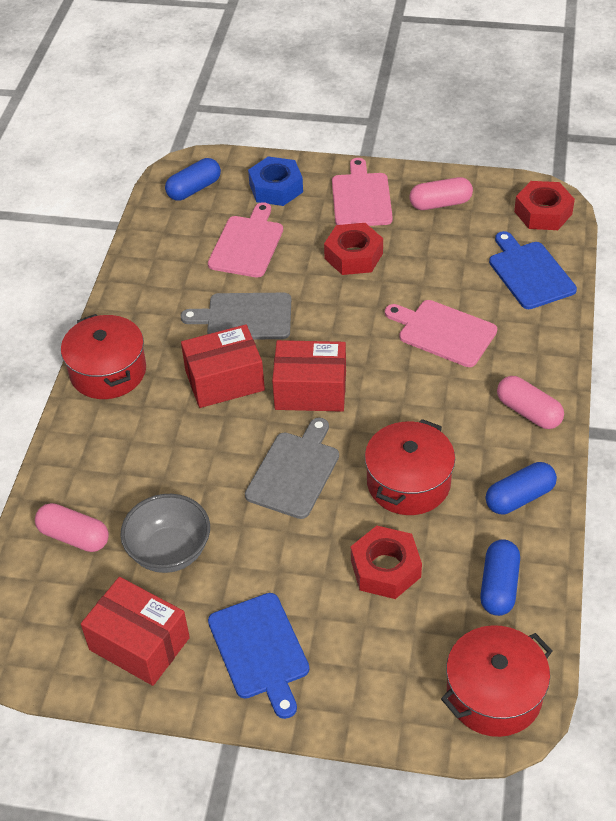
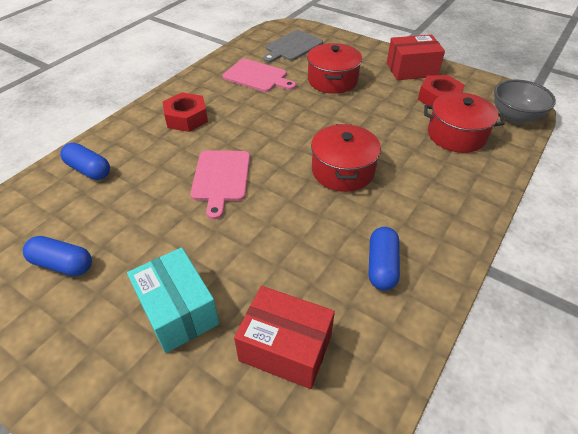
blue cutting board: 2 -> 0
blue nut: 1 -> 0
grey cutting board: 2 -> 1
pink capsule: 3 -> 0
pink cutting board: 3 -> 2
red box: 3 -> 2
red nut: 3 -> 2
turquoise box: 0 -> 1

